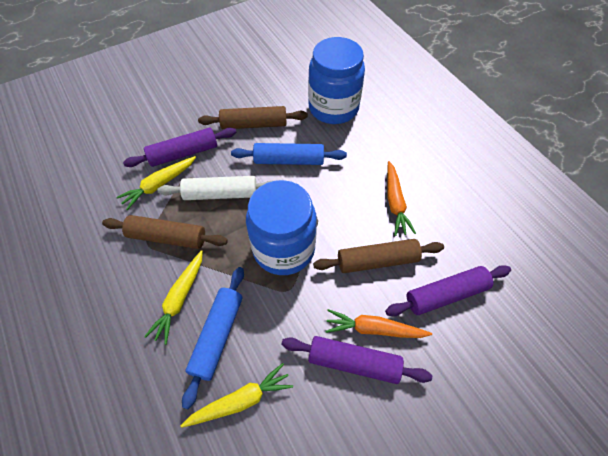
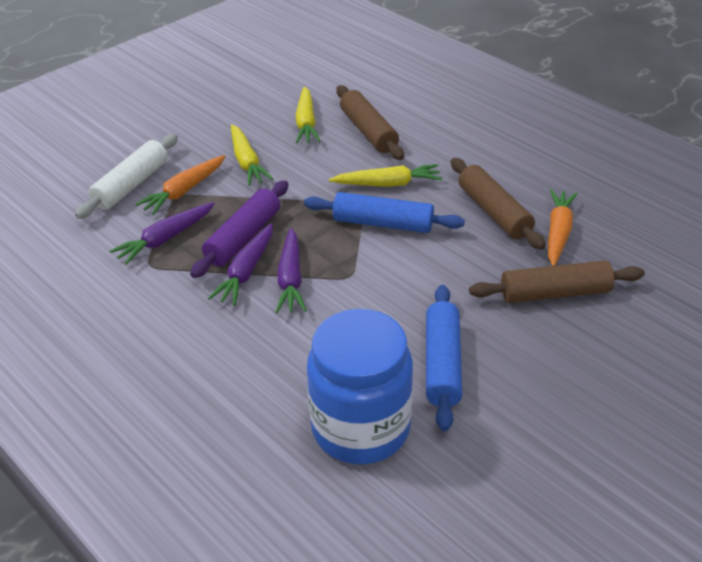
blue jar: 2 -> 1
purple carrot: 0 -> 3
purple rolling pin: 3 -> 1

